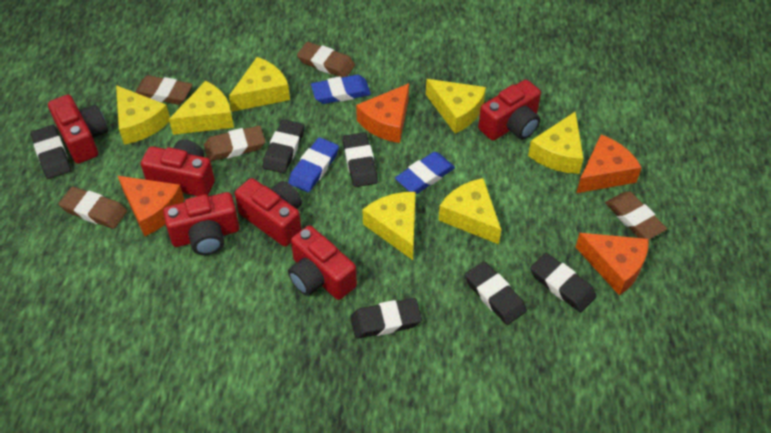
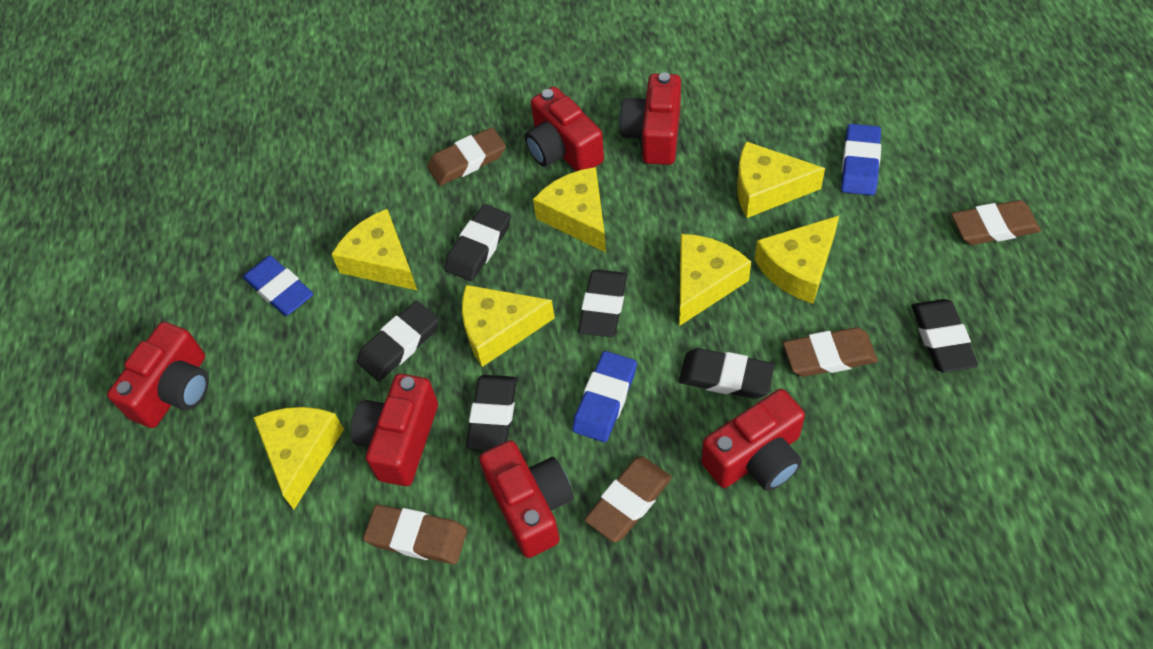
orange cheese: 4 -> 0

